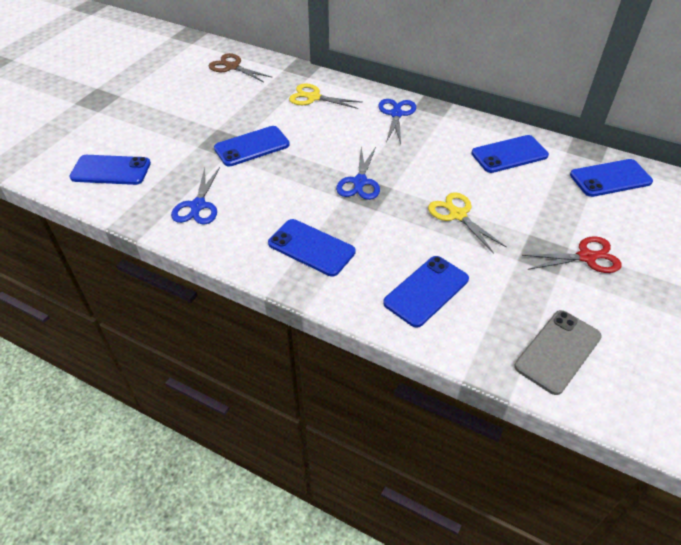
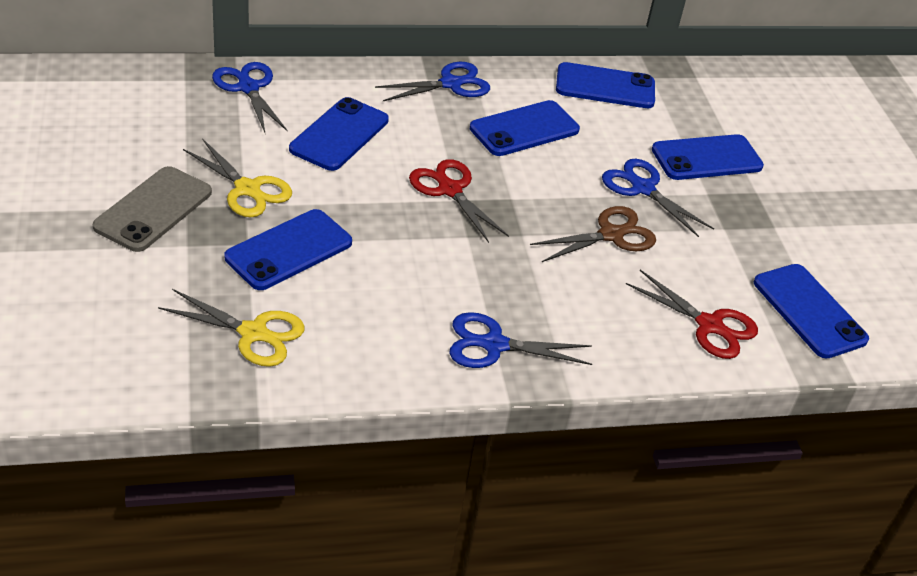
blue scissors: 3 -> 4
red scissors: 1 -> 2

